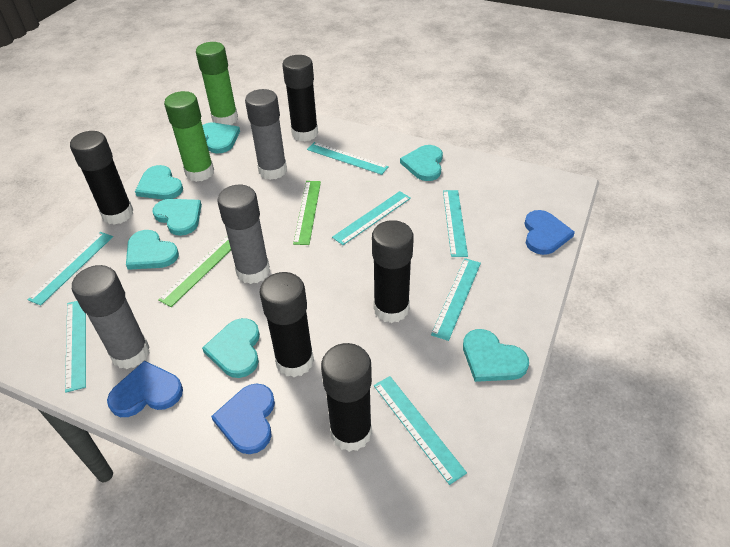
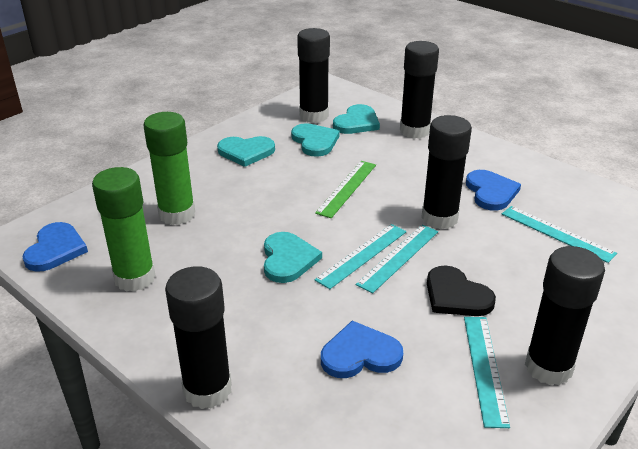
black heart: 0 -> 1
green ruler: 2 -> 1
grey glue stick: 3 -> 0
turquoise heart: 7 -> 4
turquoise ruler: 7 -> 4

